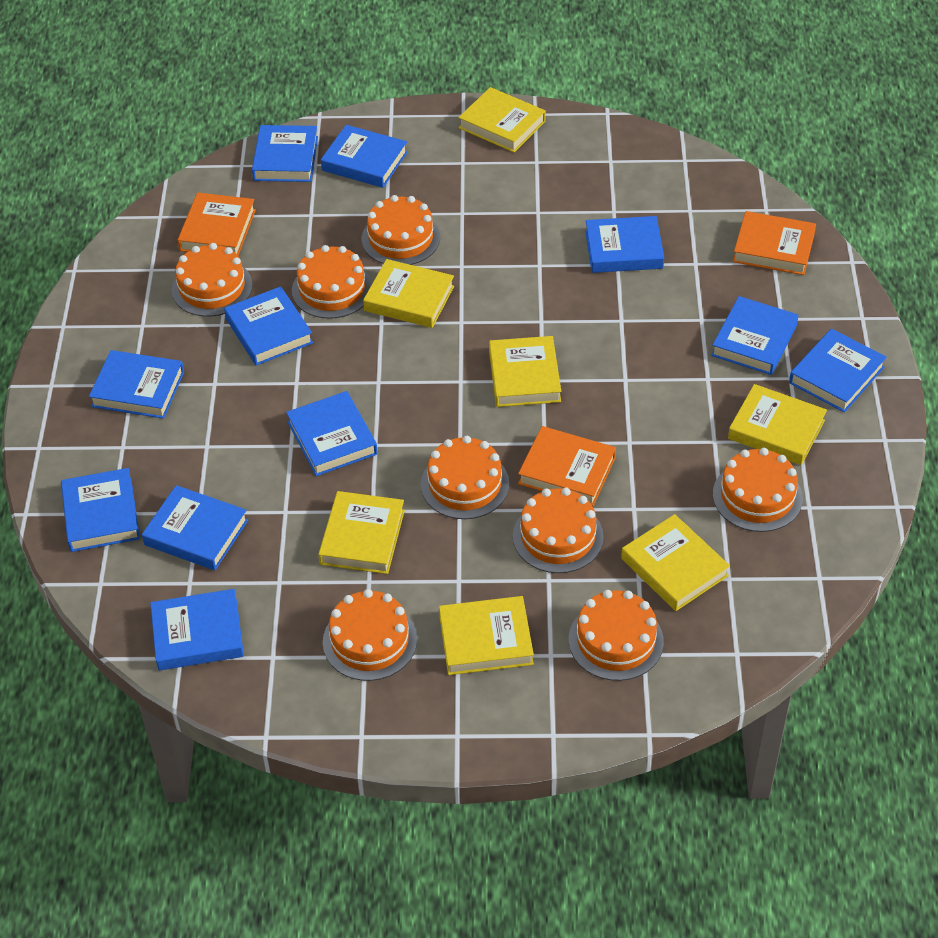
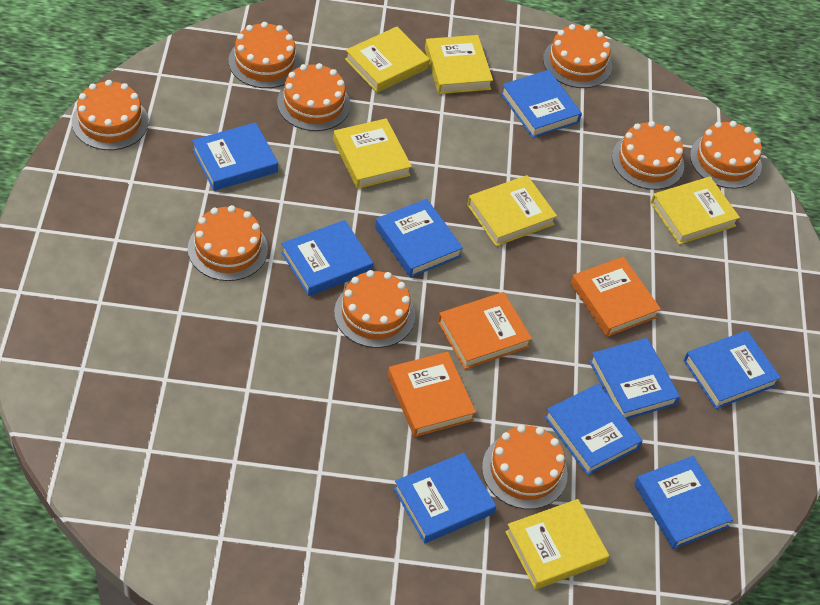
blue book: 11 -> 9
orange cake: 8 -> 9
yellow book: 7 -> 6

